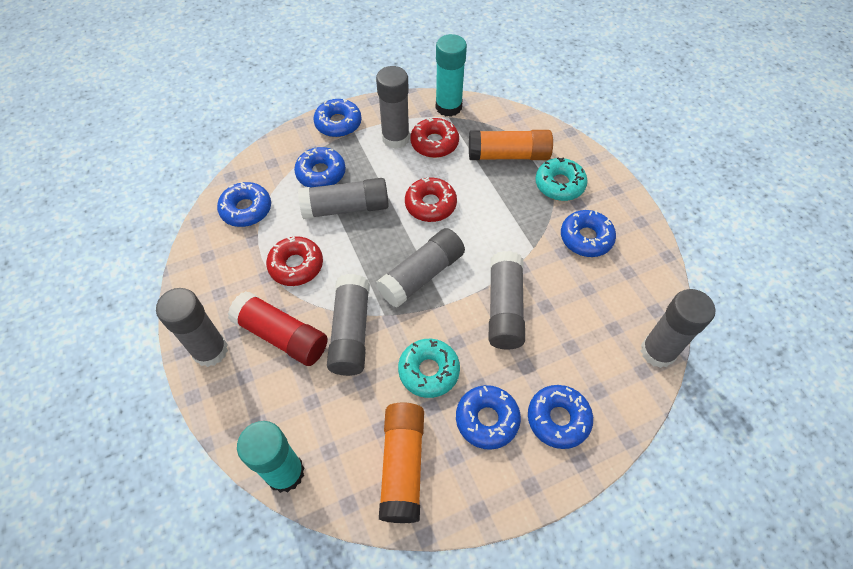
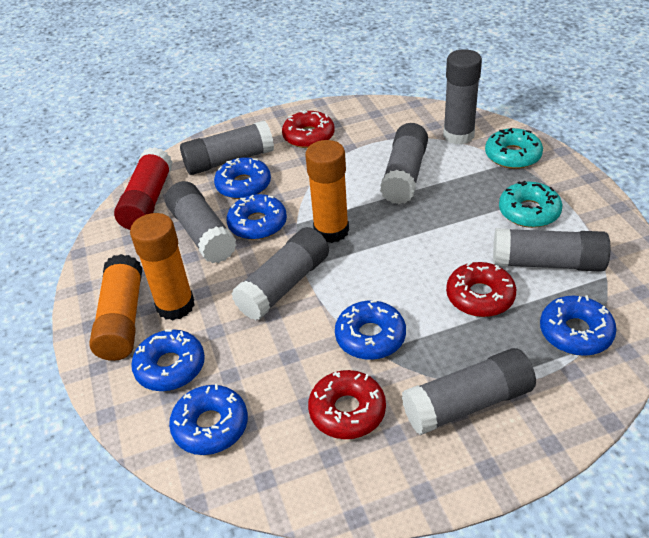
orange glue stick: 2 -> 3
turquoise glue stick: 2 -> 0

